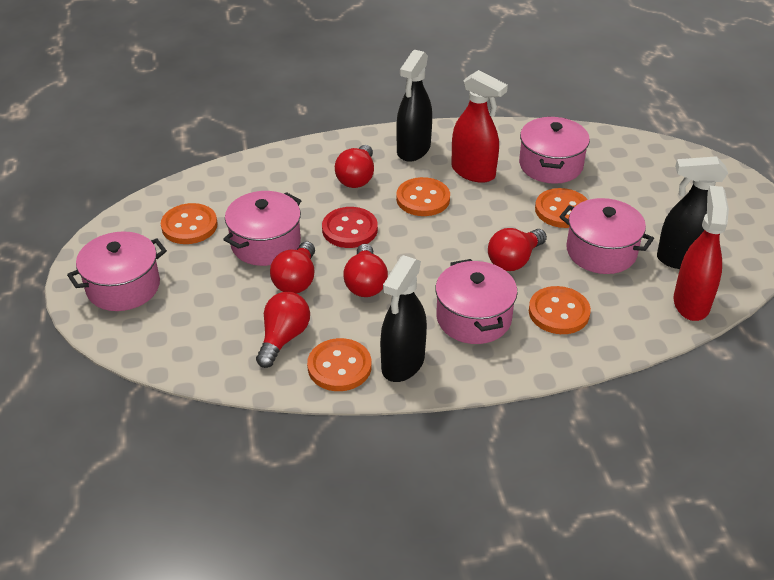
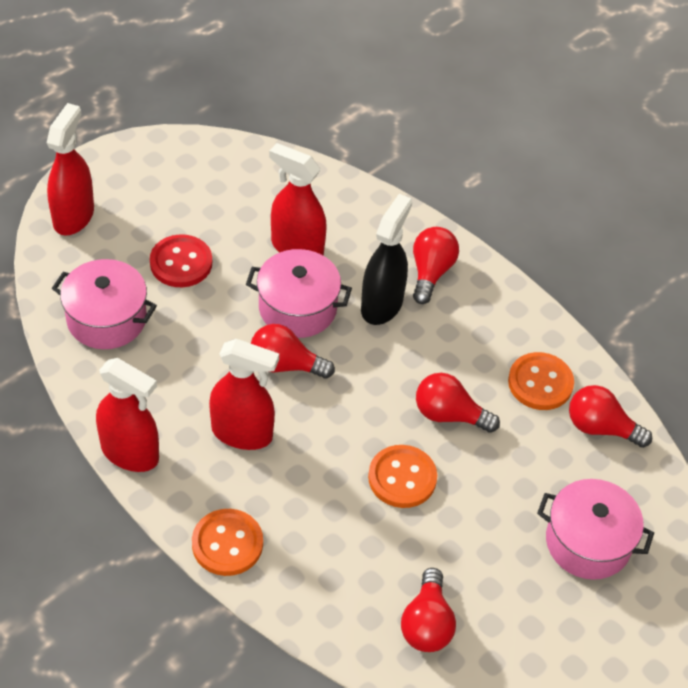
black spray bottle: 3 -> 1
orange button: 5 -> 3
pink pot: 5 -> 3
red spray bottle: 2 -> 4

